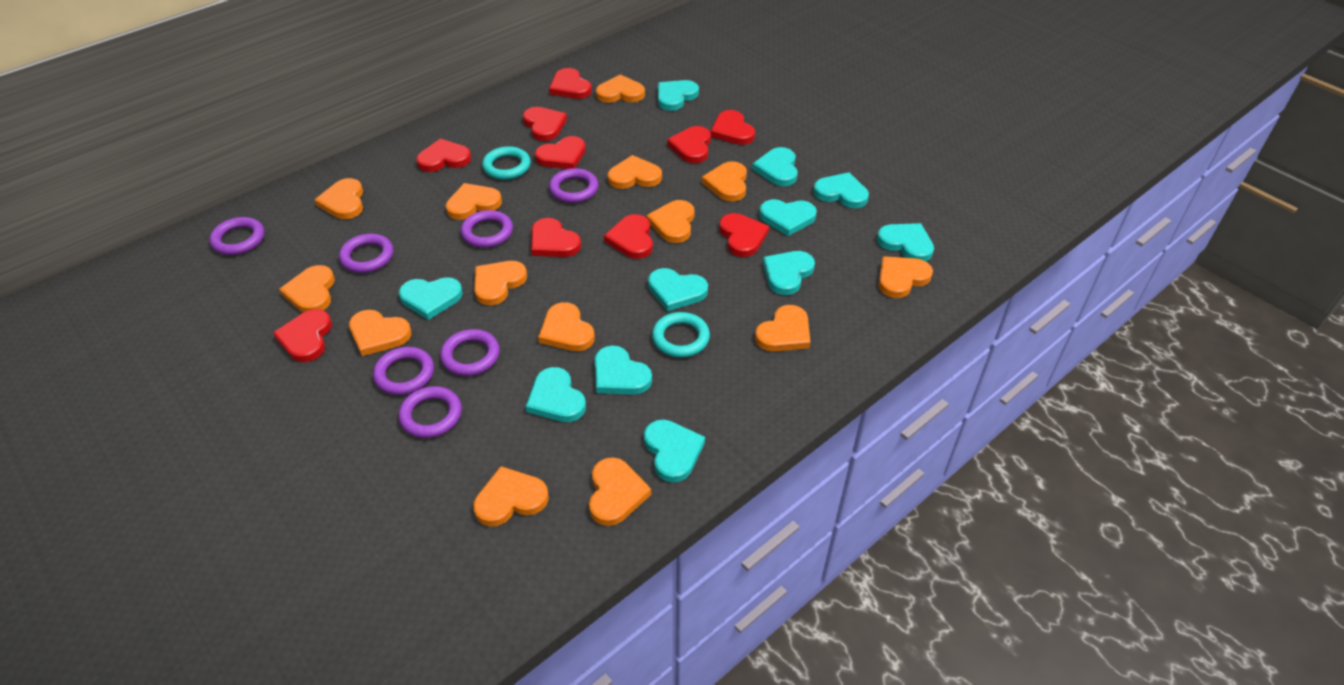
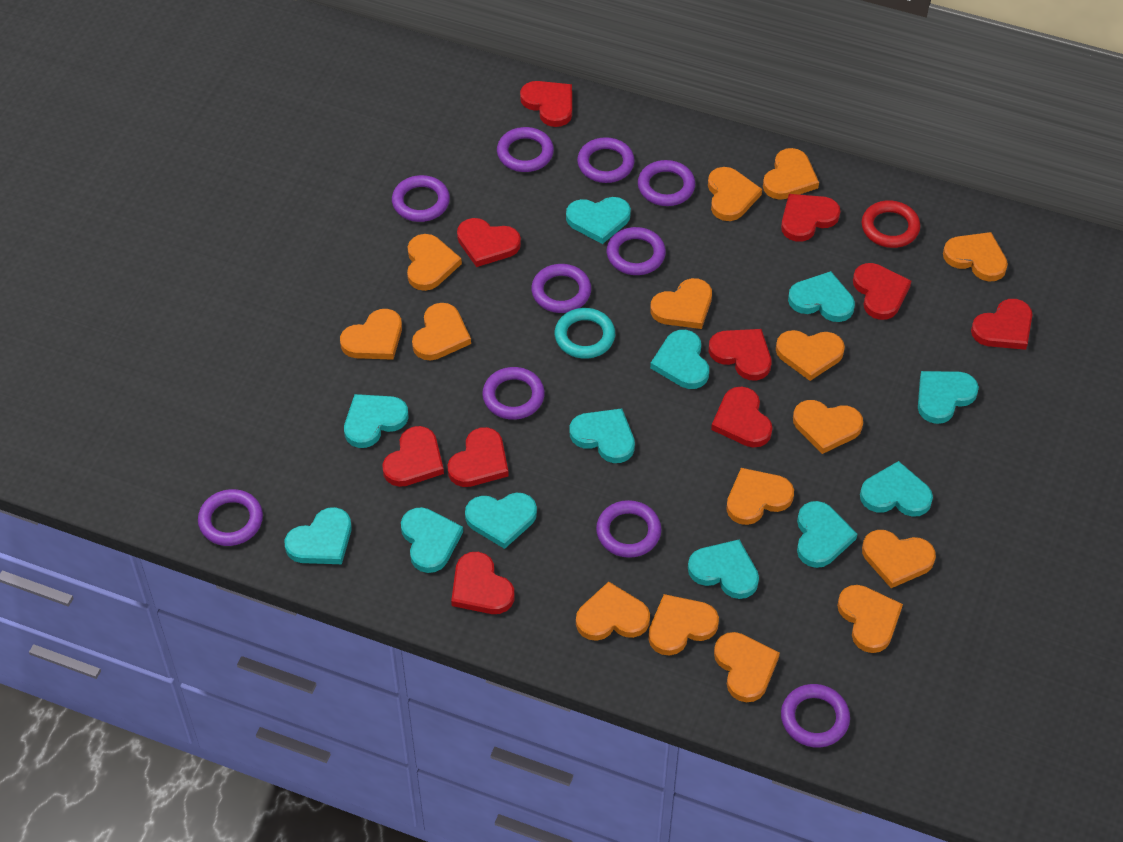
orange heart: 14 -> 15
purple ring: 7 -> 10
red ring: 0 -> 1
turquoise heart: 11 -> 12
turquoise ring: 2 -> 1

